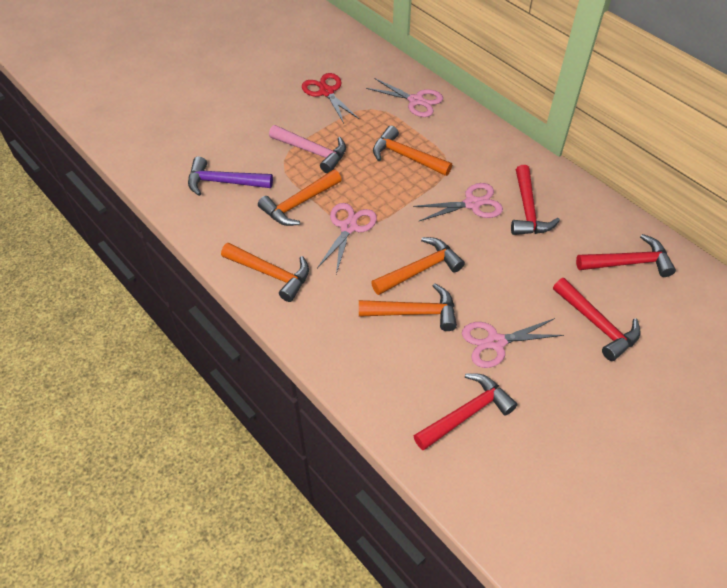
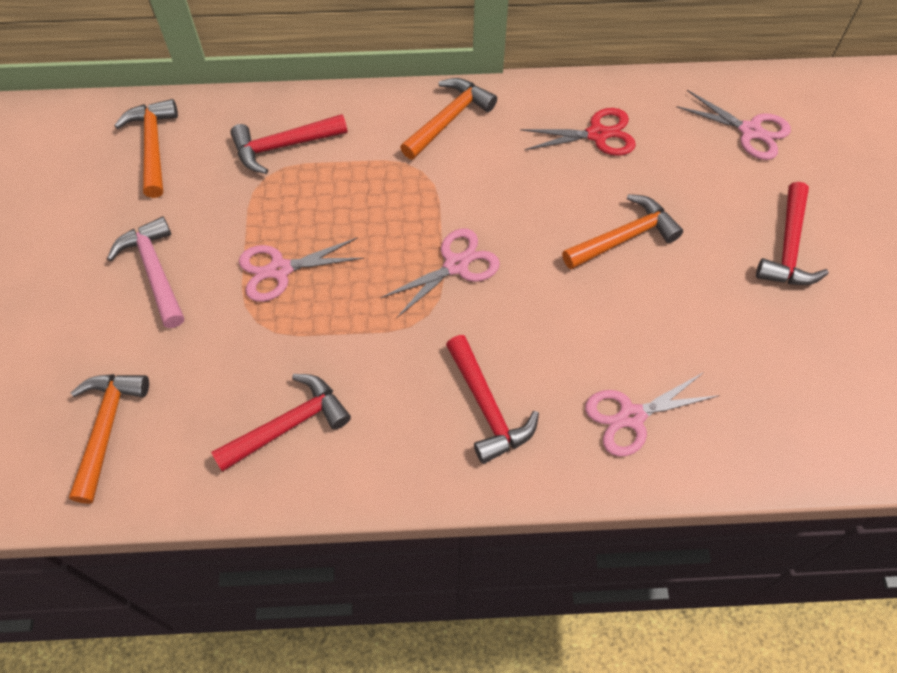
orange hammer: 5 -> 4
purple hammer: 1 -> 0

